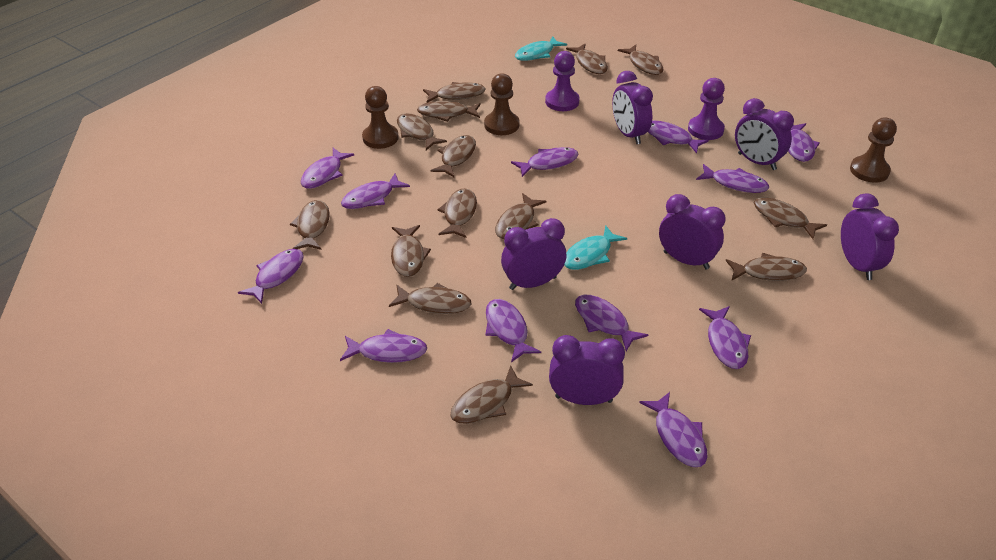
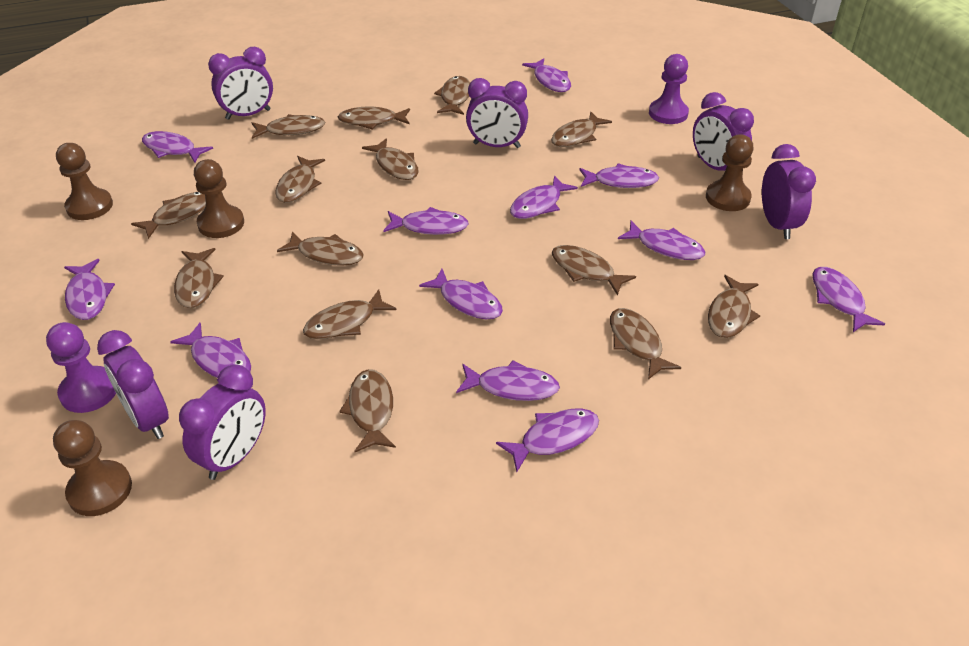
brown pawn: 3 -> 4
turquoise fish: 2 -> 0

